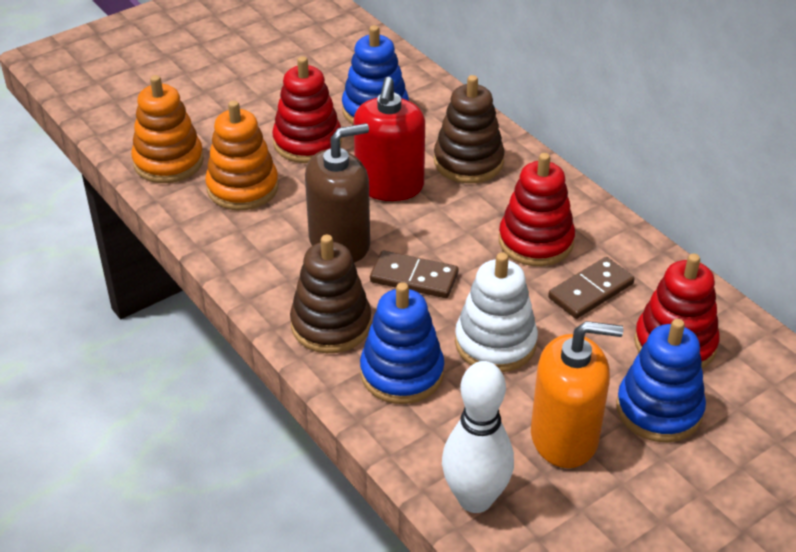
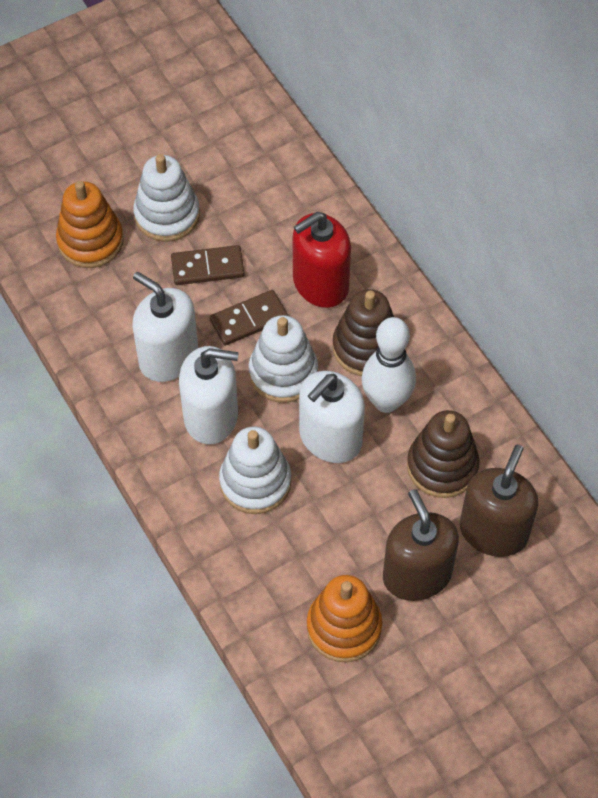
blue stacking toy: 3 -> 0
brown soap dispenser: 1 -> 2
orange soap dispenser: 1 -> 0
red stacking toy: 3 -> 0
white soap dispenser: 0 -> 3
white stacking toy: 1 -> 3

